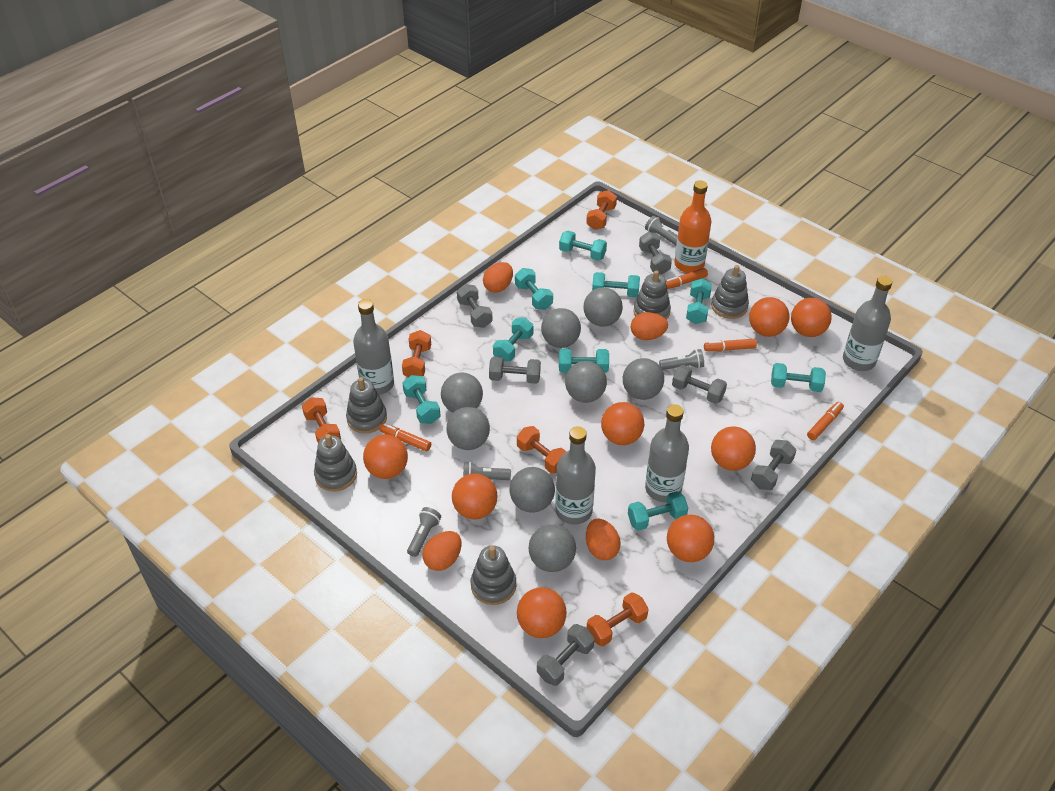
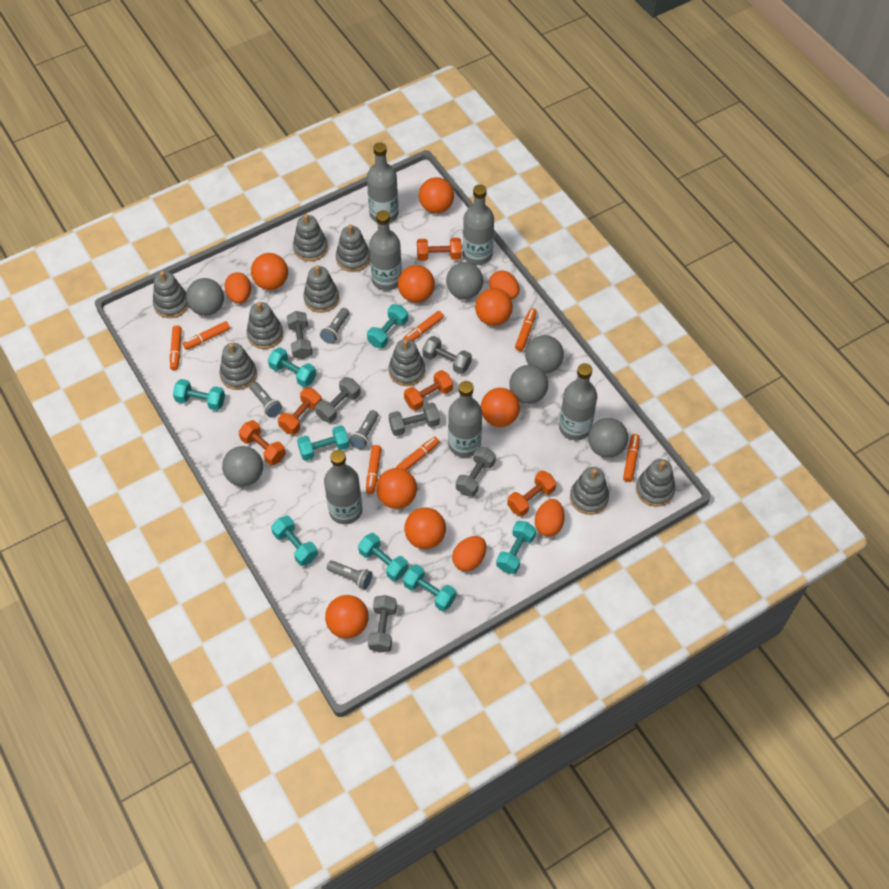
grey ball: 8 -> 6
grey bottle: 4 -> 6
grey stacking toy: 5 -> 9
orange bottle: 1 -> 0
orange marker: 4 -> 7
turquoise dumbbell: 9 -> 8

